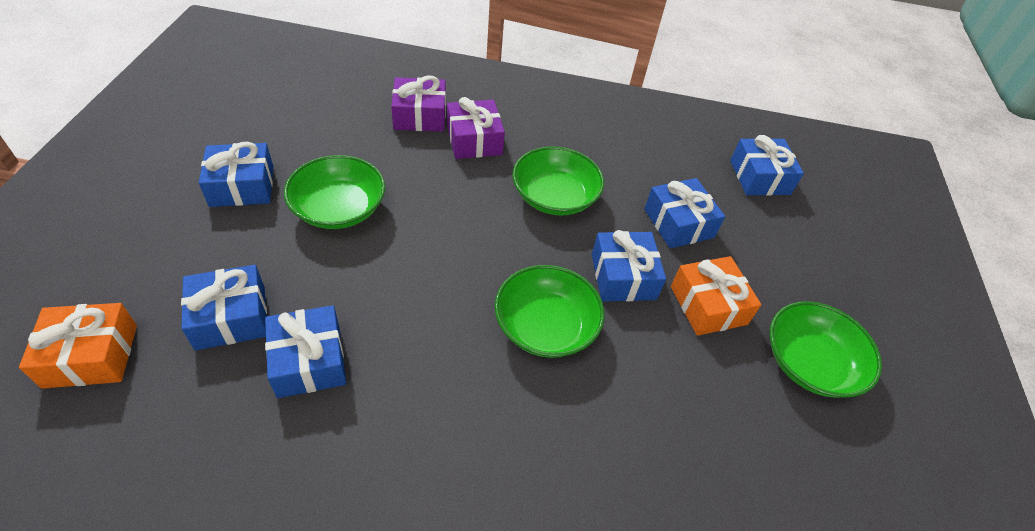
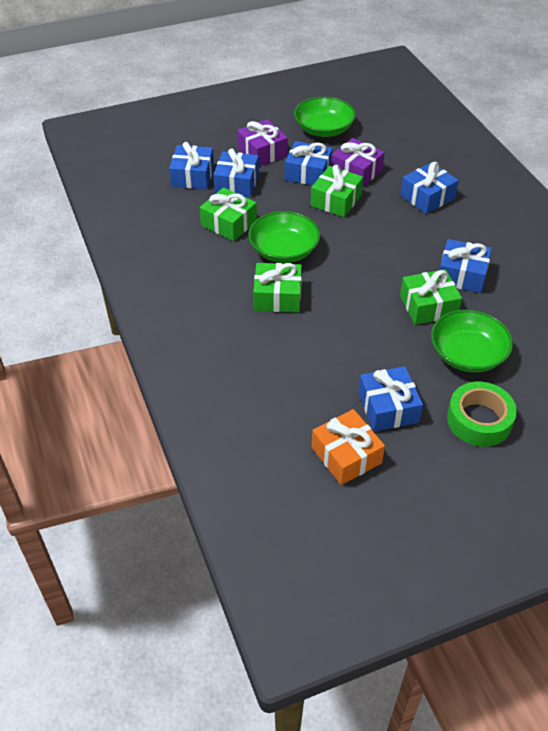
green bowl: 4 -> 3
green gift: 0 -> 4
green tape: 0 -> 1
orange gift: 2 -> 1

